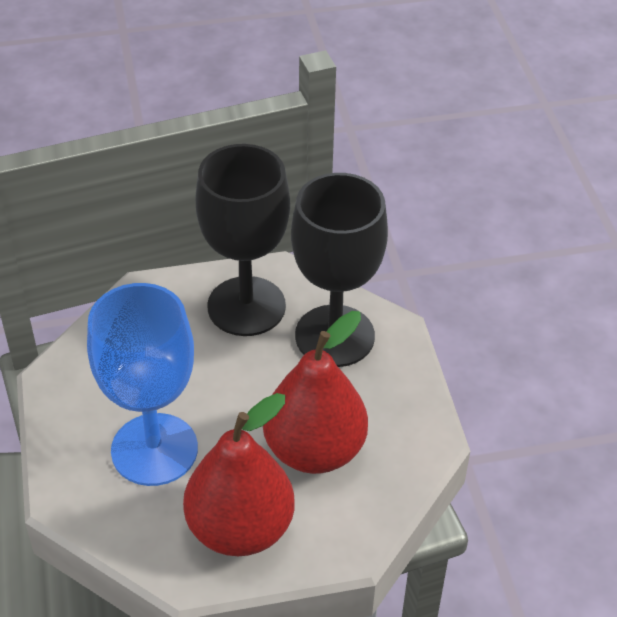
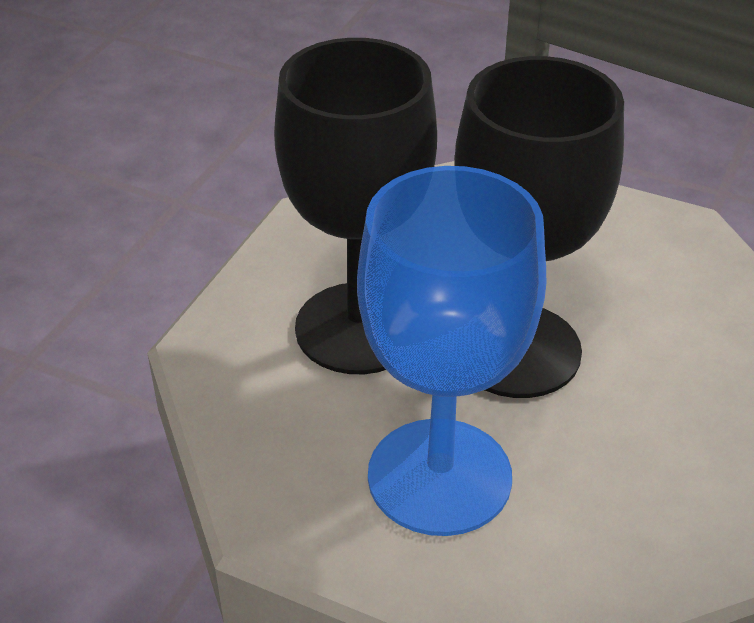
red pear: 2 -> 0

